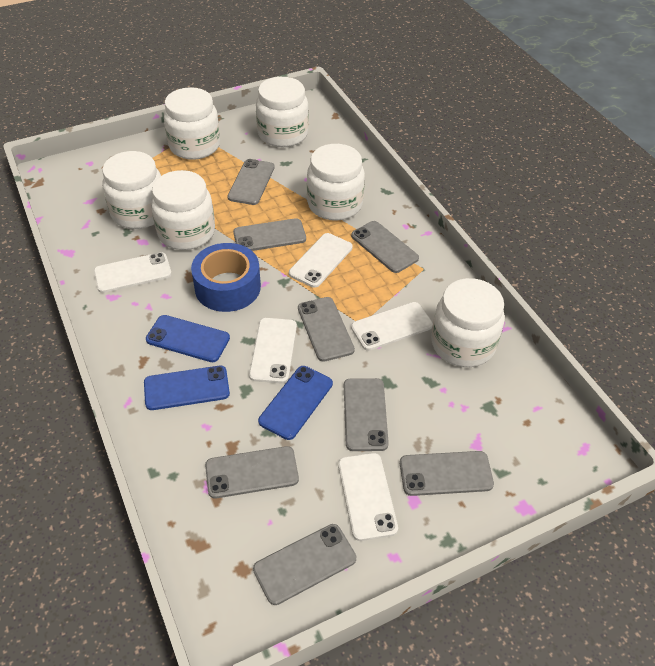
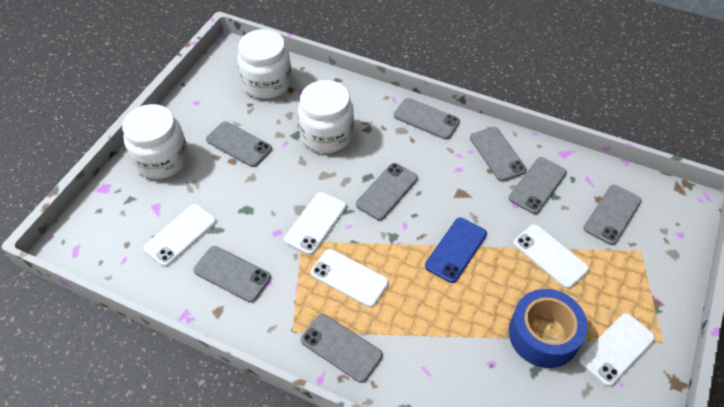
blue phone: 3 -> 1
white jar: 6 -> 3

